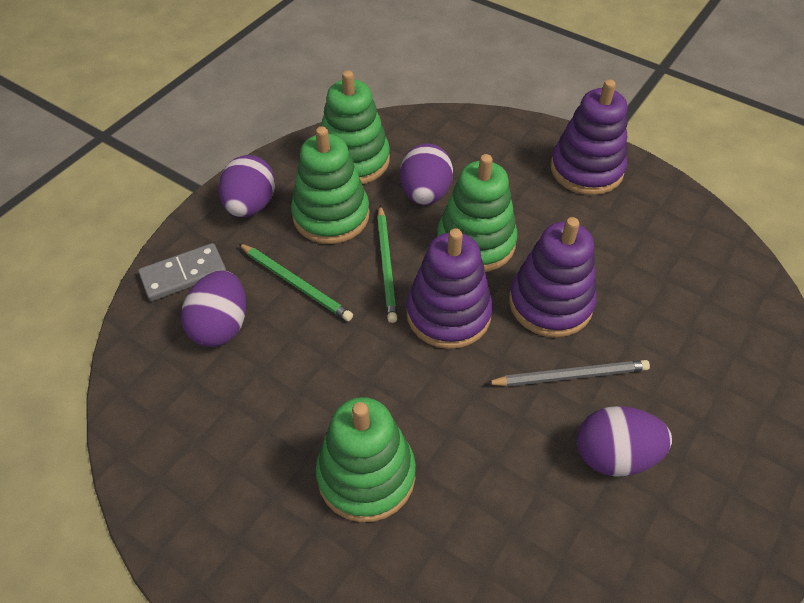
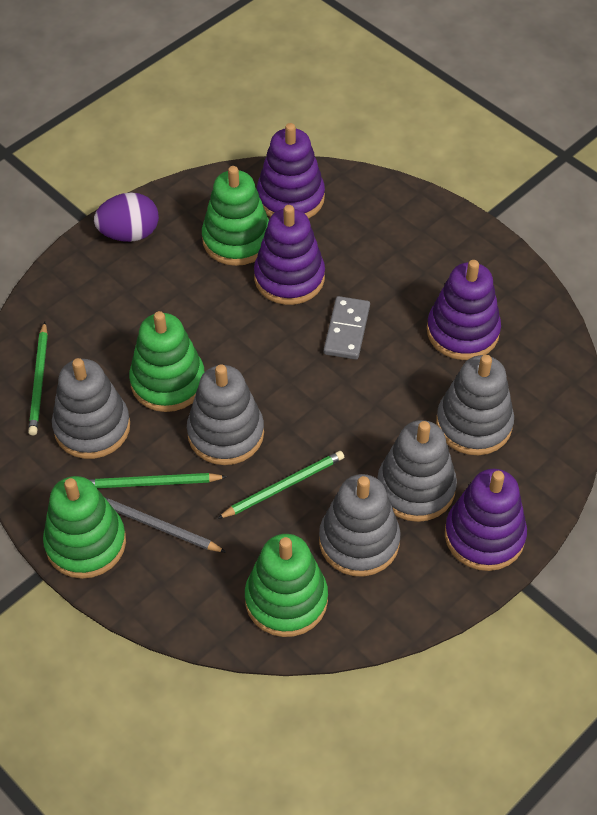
green pencil: 2 -> 3
grey stacking toy: 0 -> 5
purple egg: 4 -> 1
purple stacking toy: 3 -> 4

